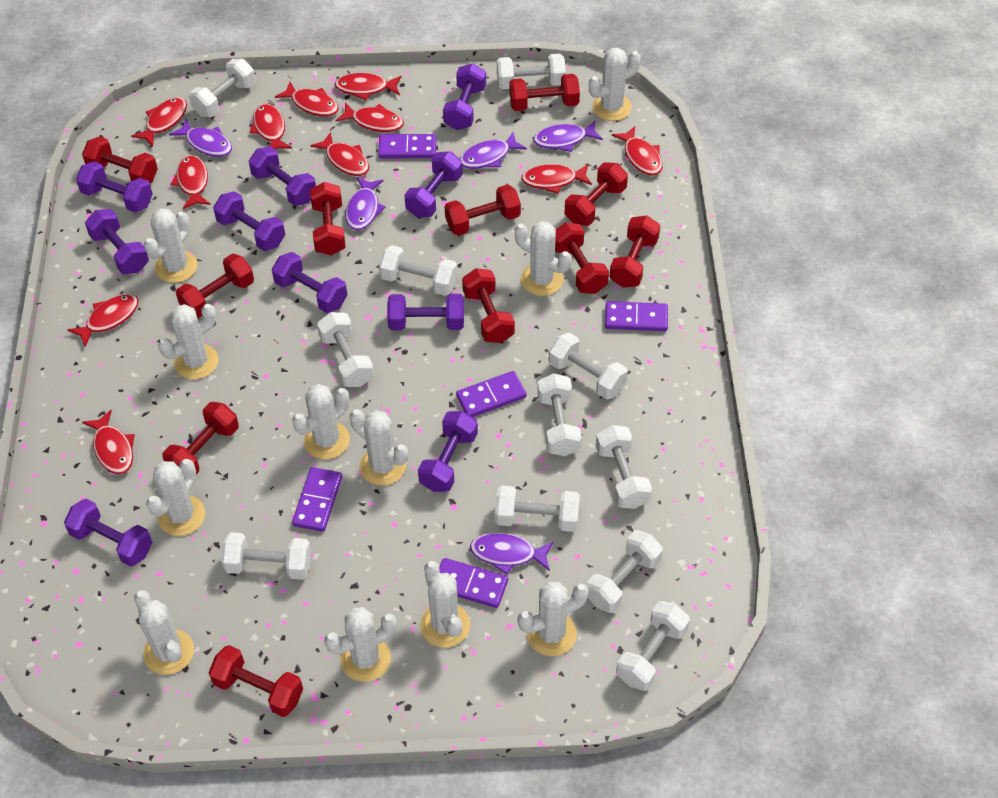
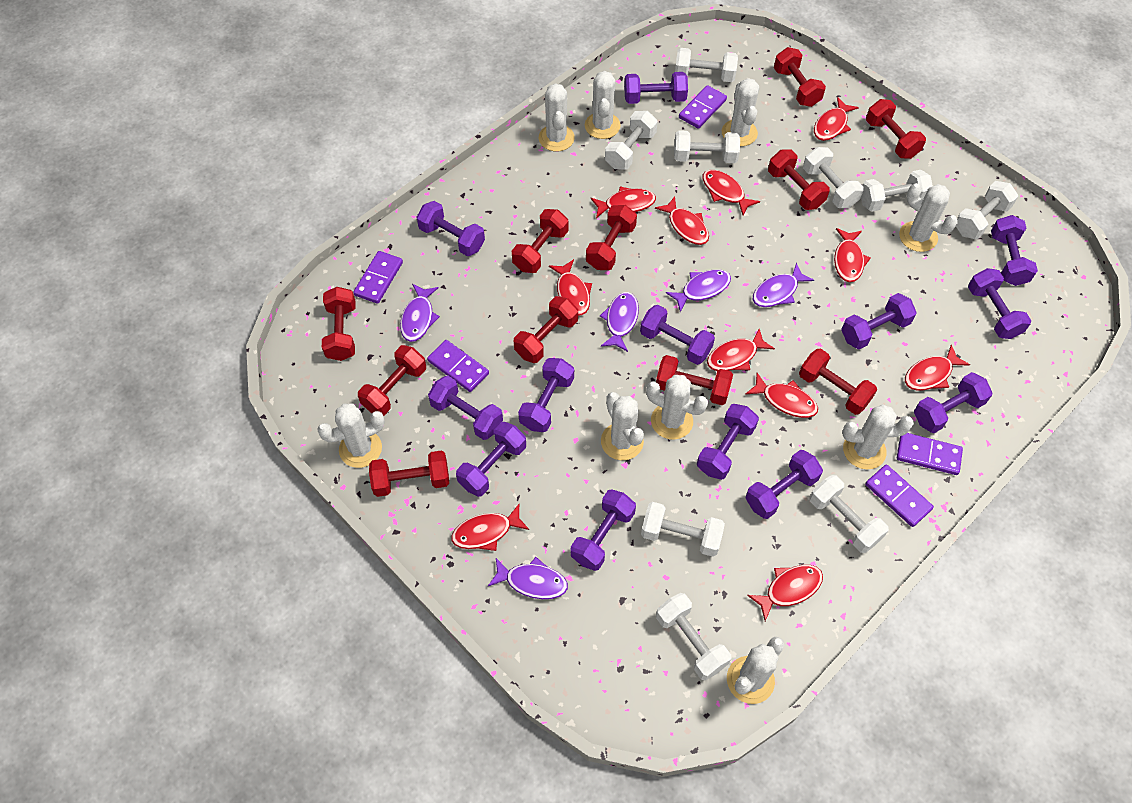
purple dumbbell: 10 -> 13
white cactus: 11 -> 9
white dumbbell: 11 -> 9

